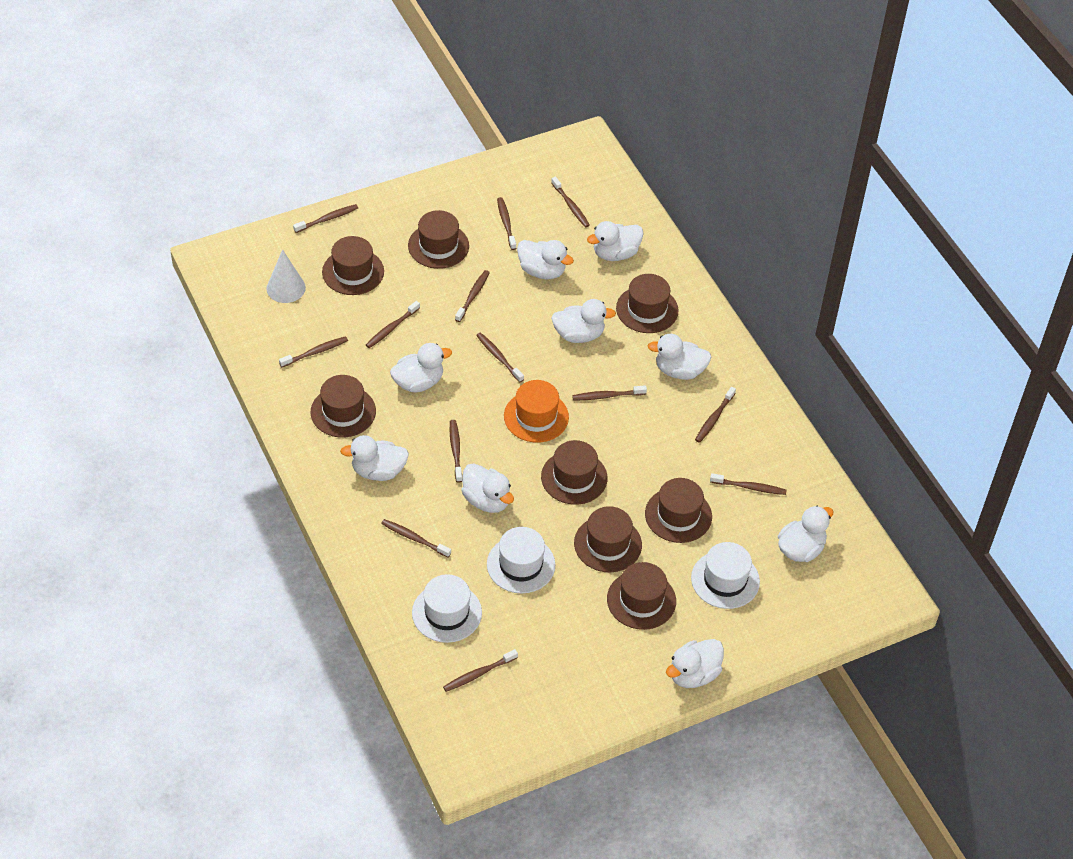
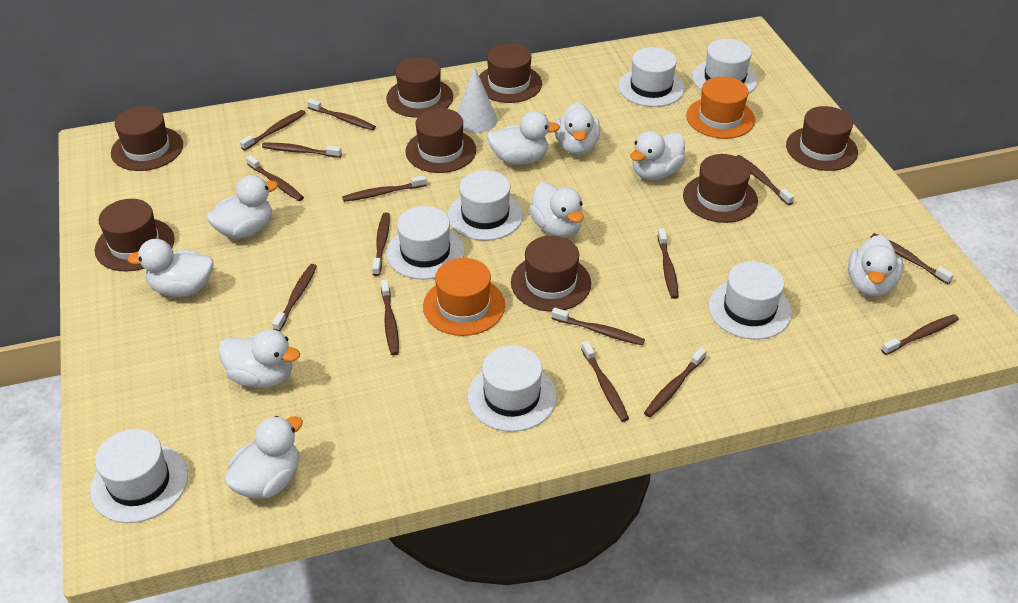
brown toothbrush: 13 -> 15
orange hat: 1 -> 2
white hat: 3 -> 7

